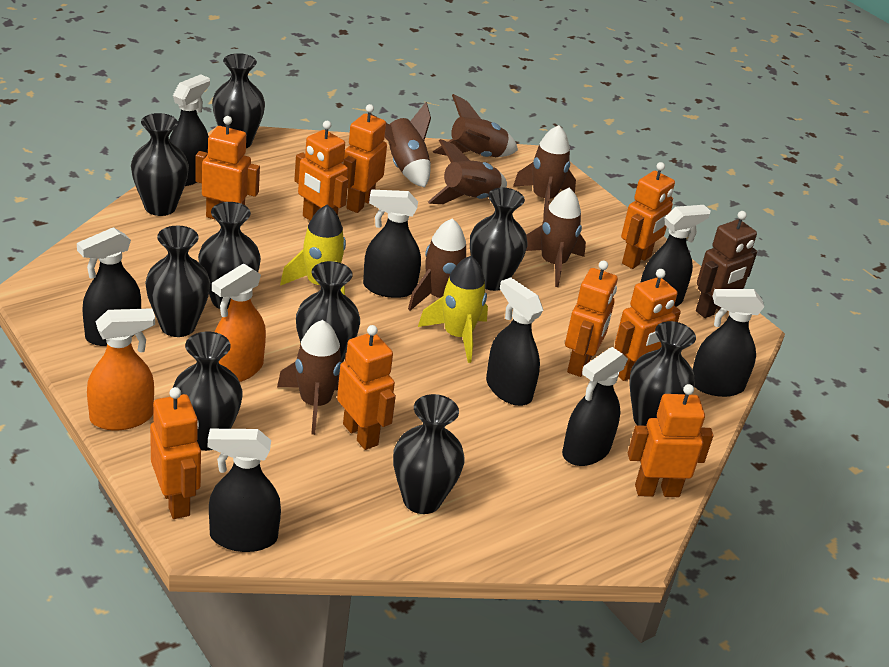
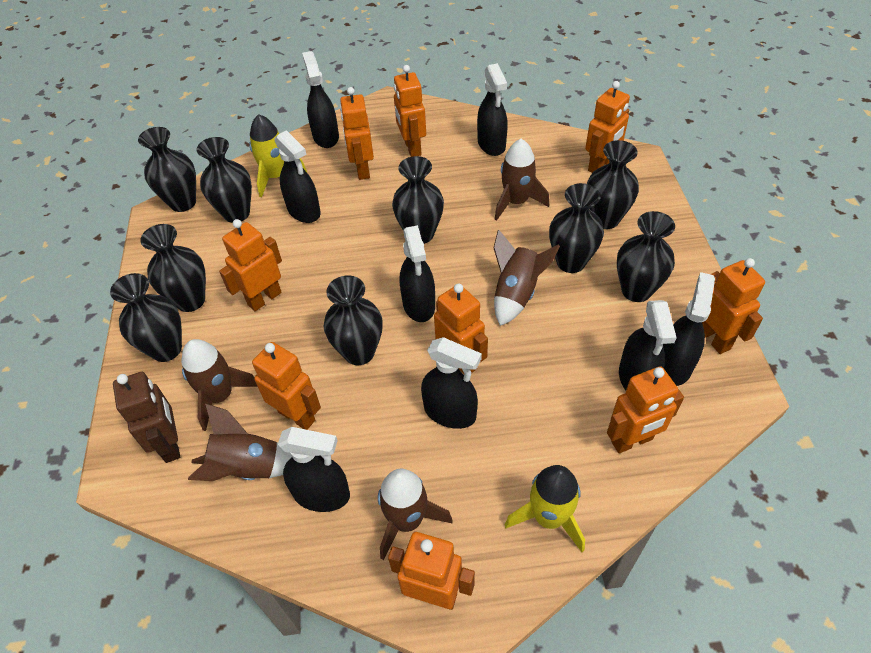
brown rocket: 7 -> 5
orange spray bottle: 2 -> 0

